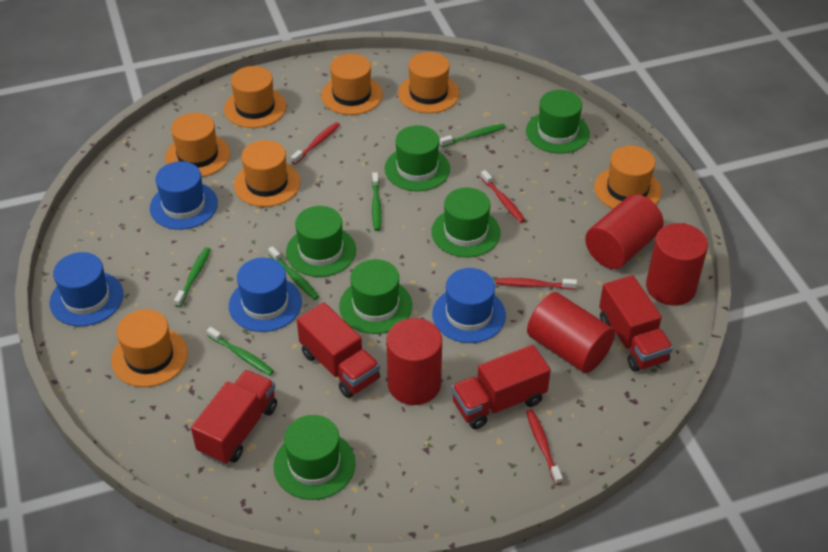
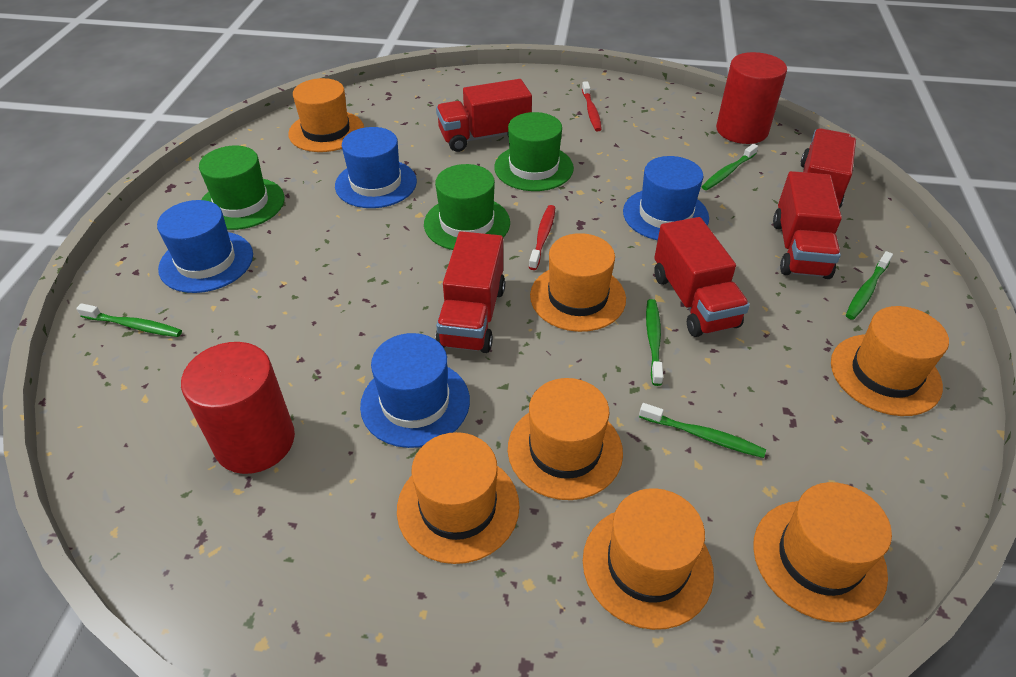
green hat: 6 -> 3
red cylinder: 4 -> 2
red toothbrush: 4 -> 2
red truck: 4 -> 5

